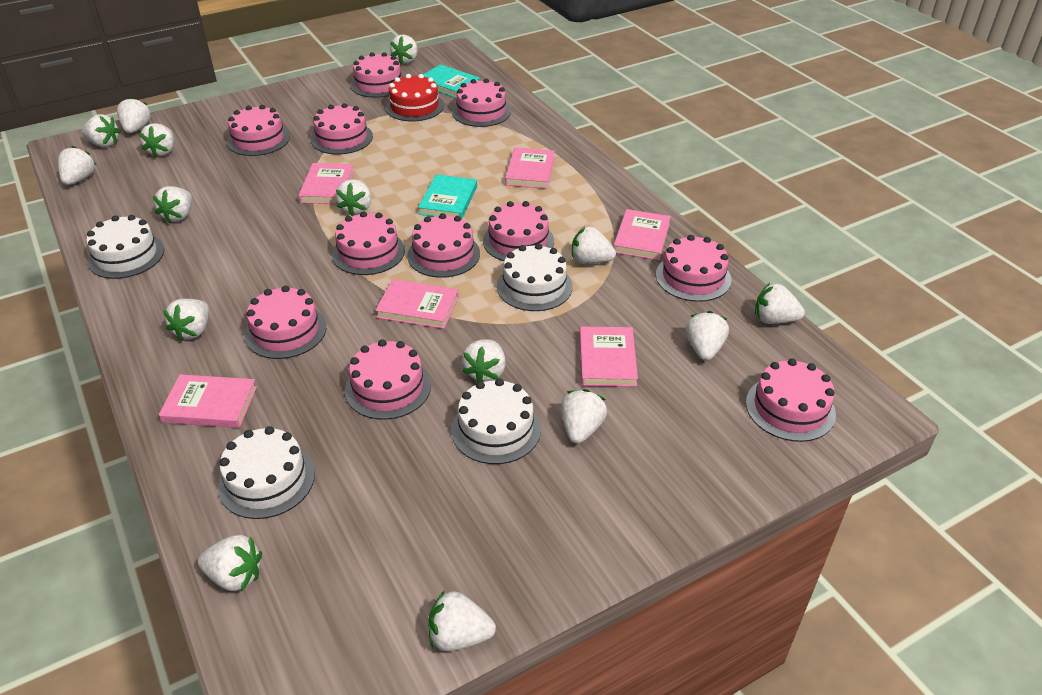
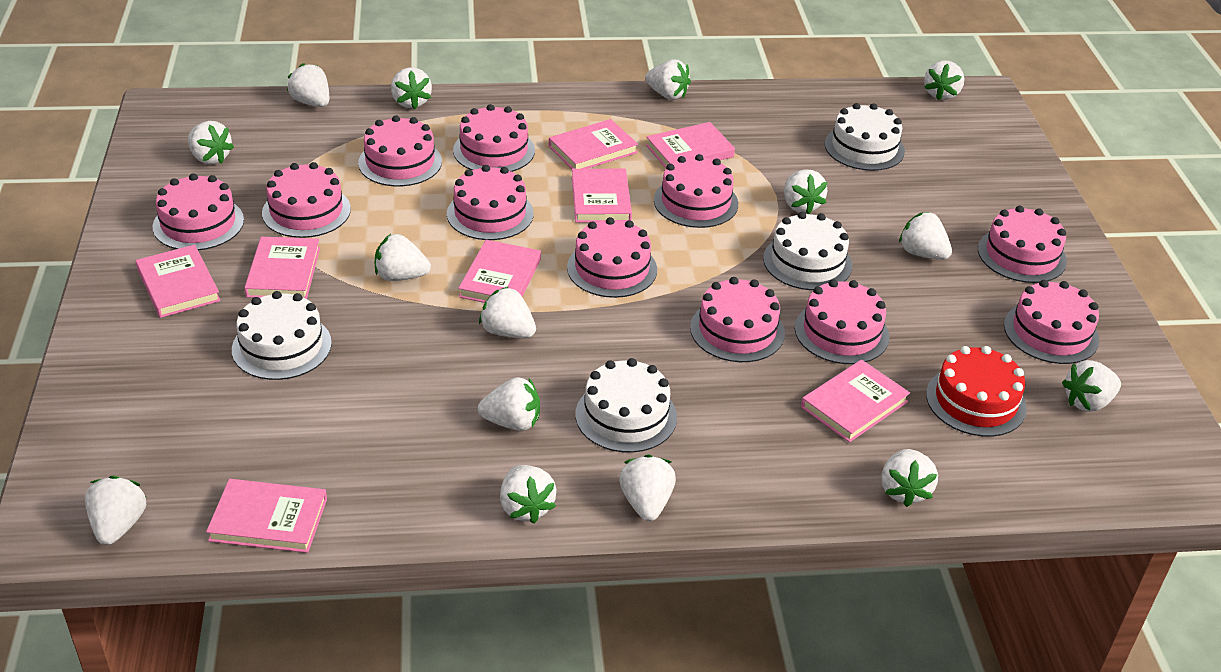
pink book: 6 -> 8
turquoise book: 2 -> 0

